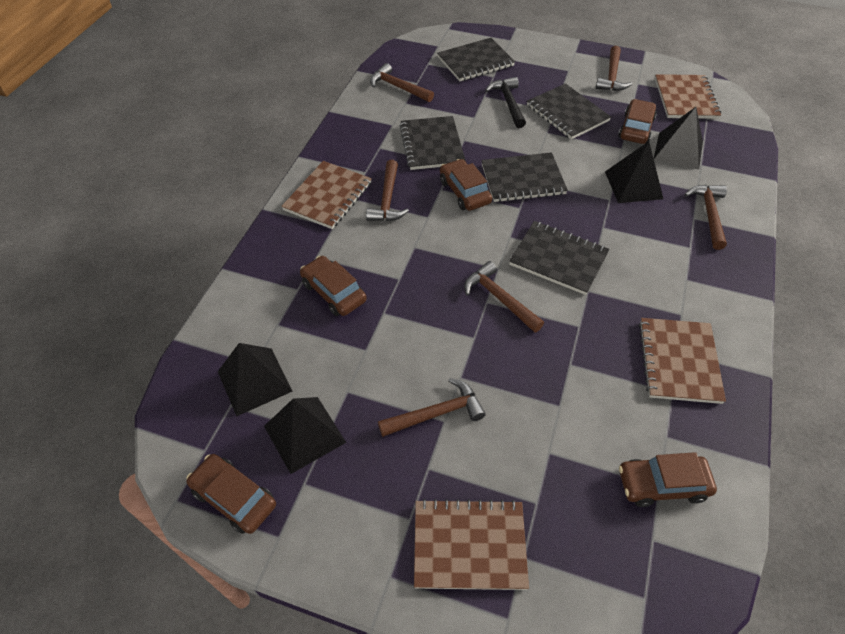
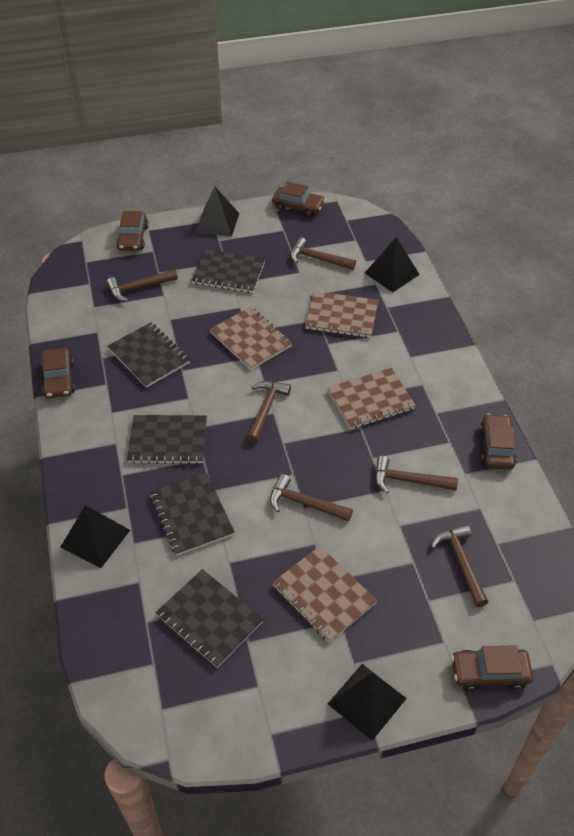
black hammer: 1 -> 0

